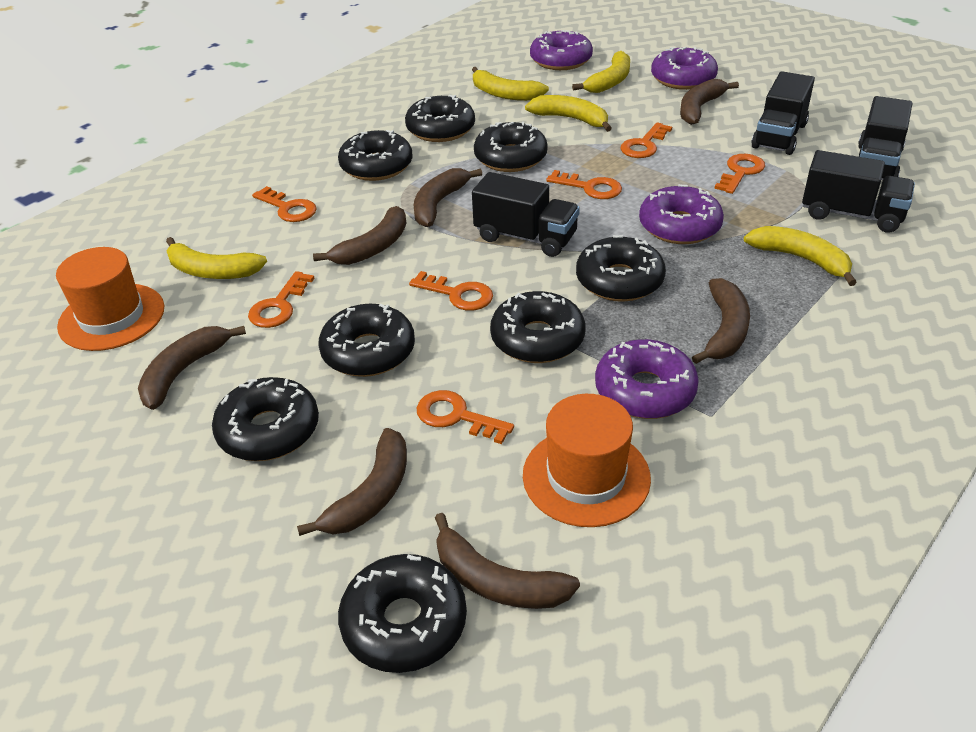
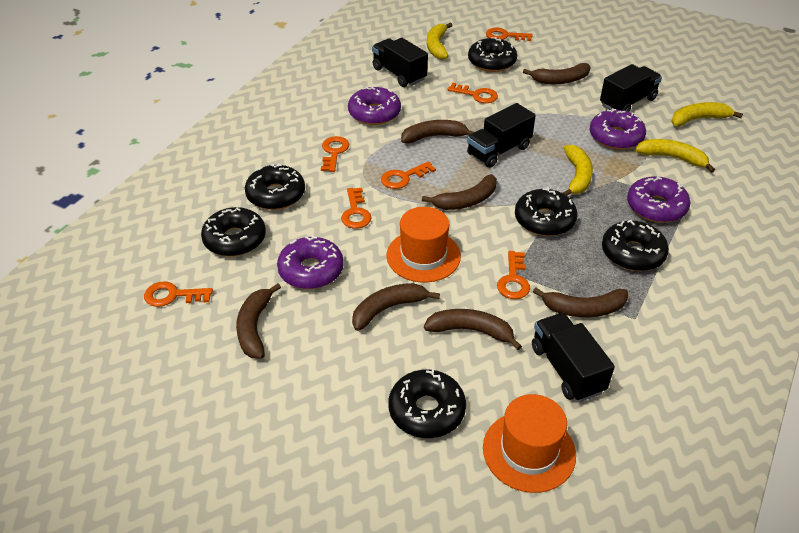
black donut: 8 -> 6
yellow banana: 5 -> 4

